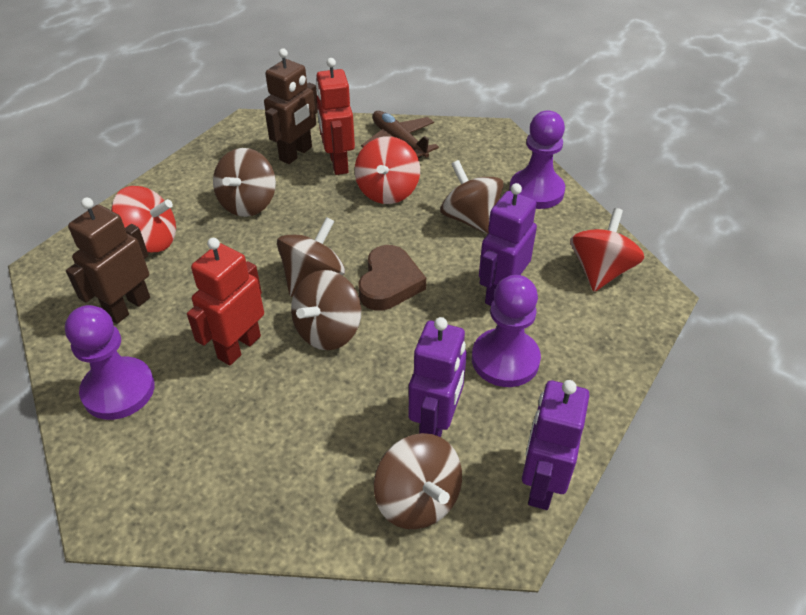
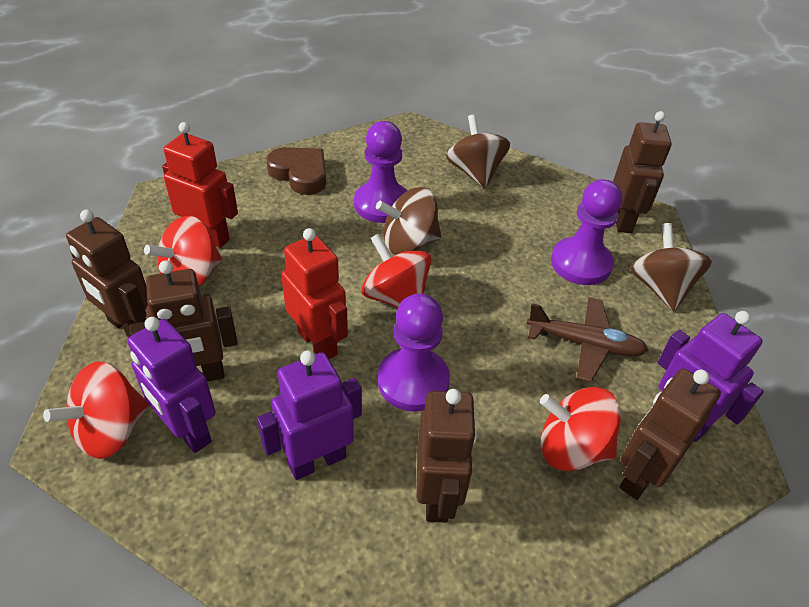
brown robot: 2 -> 5
brown spinning top: 5 -> 3
red spinning top: 3 -> 4

